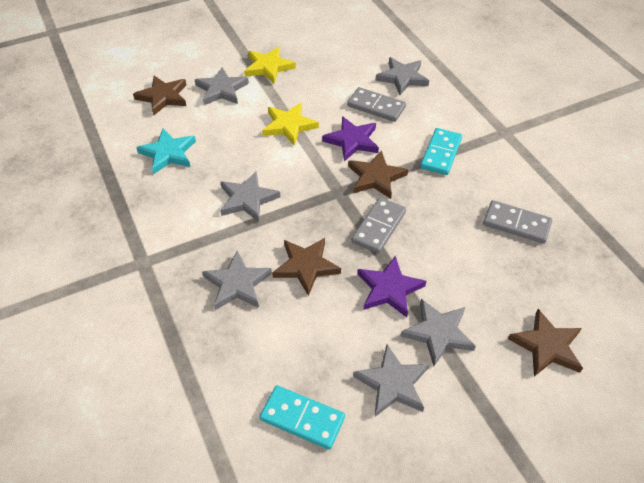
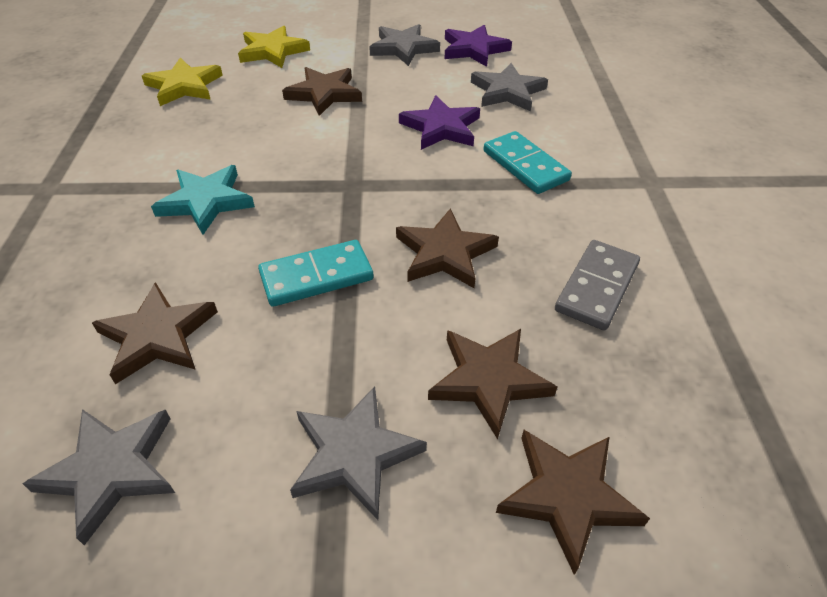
brown star: 4 -> 5
grey domino: 3 -> 1
grey star: 6 -> 4

